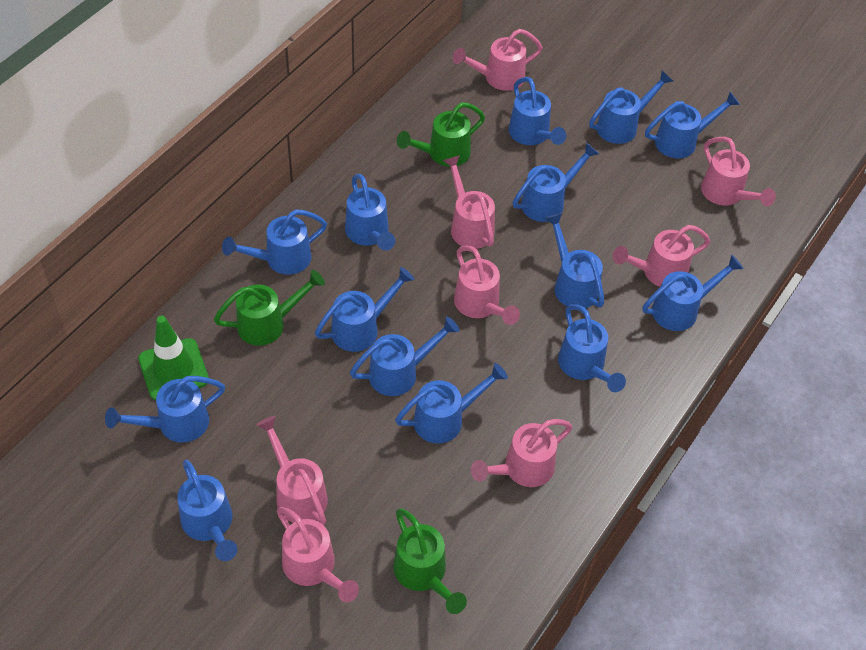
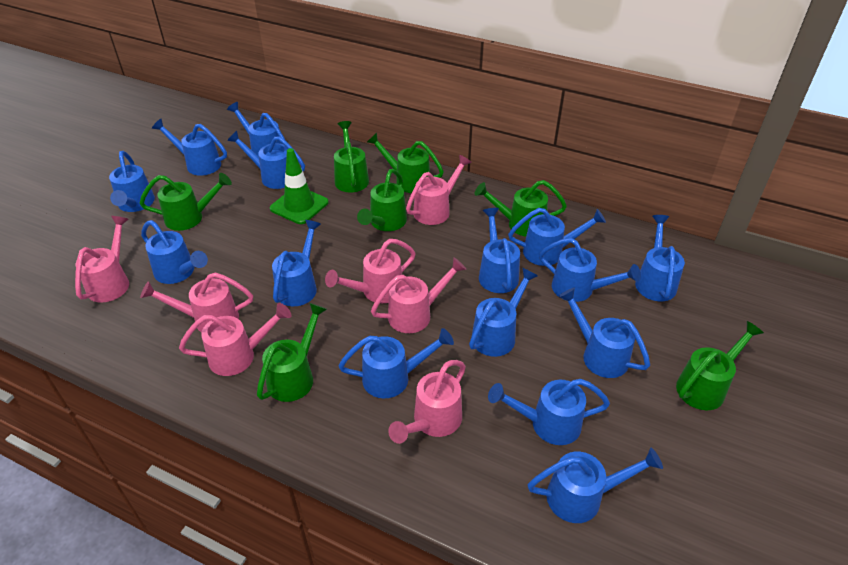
blue watering can: 14 -> 15
green watering can: 3 -> 7
pink watering can: 8 -> 7

